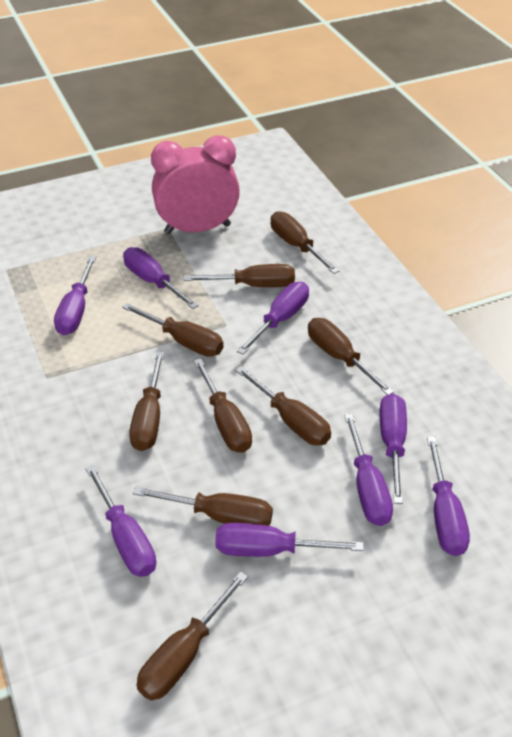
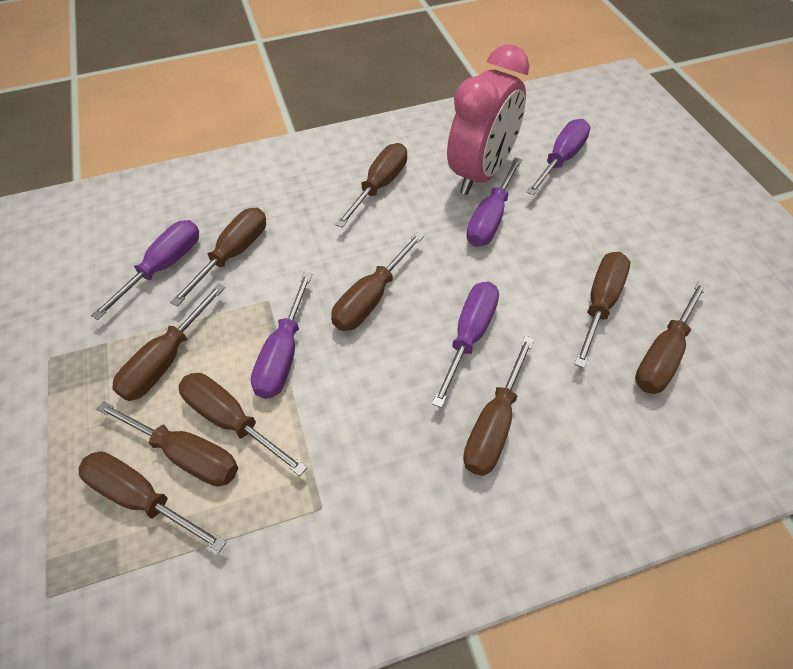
brown screwdriver: 9 -> 10
purple screwdriver: 8 -> 5

